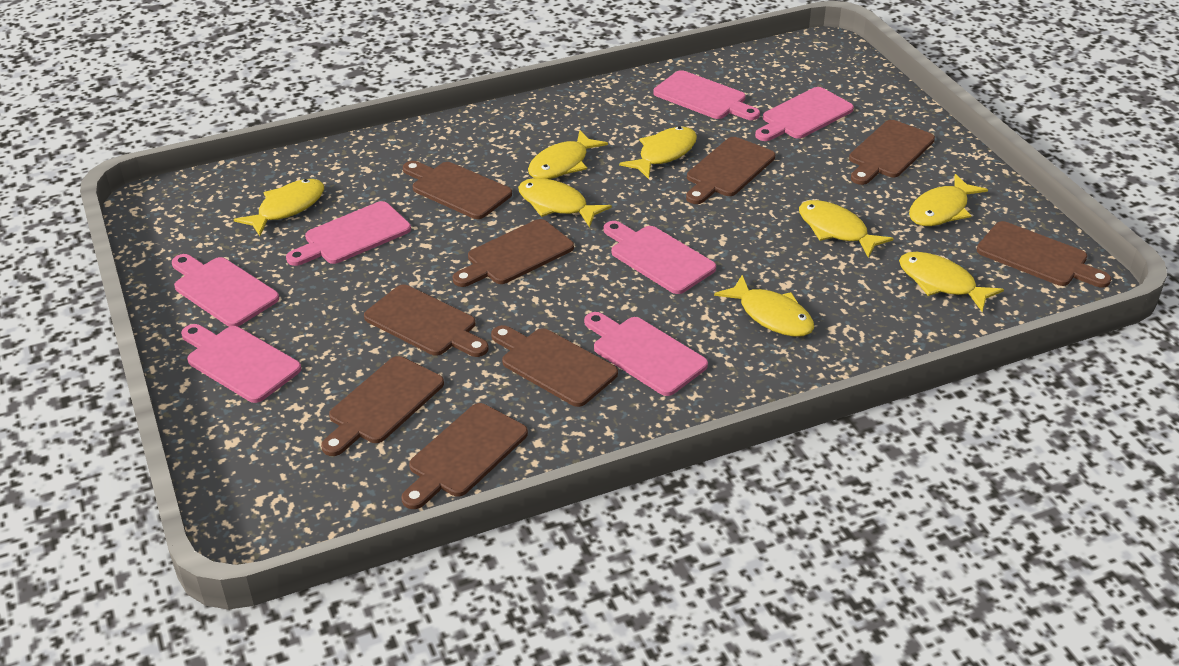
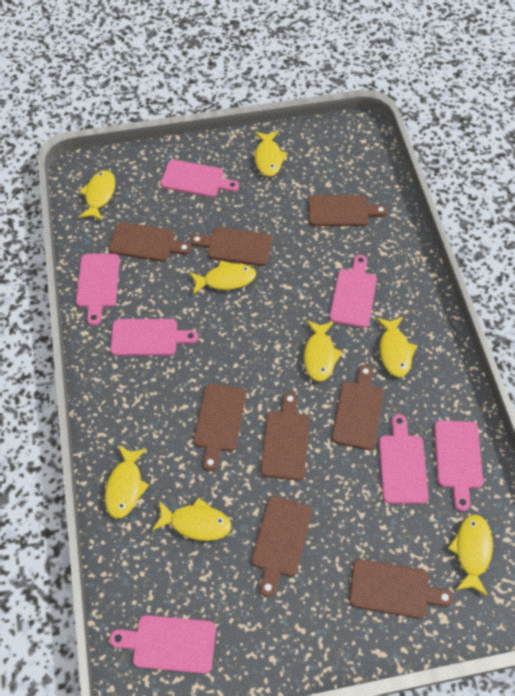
brown cutting board: 9 -> 8

